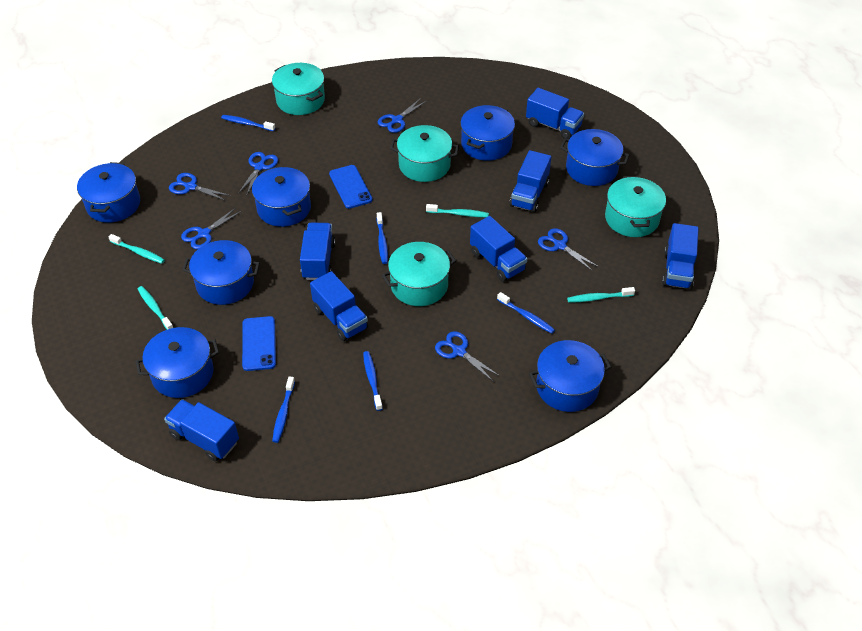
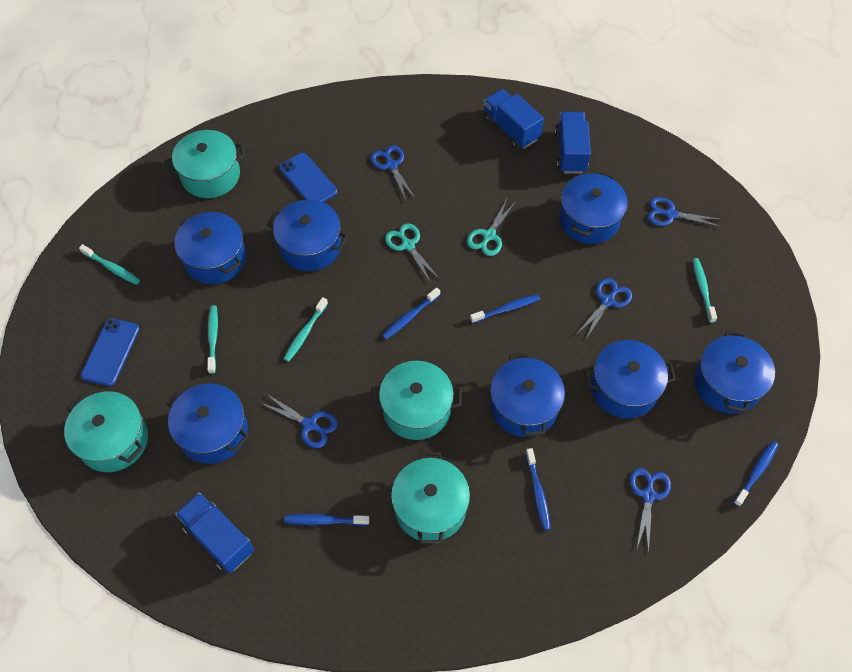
blue scissors: 6 -> 5
blue truck: 7 -> 3
turquoise scissors: 0 -> 2

